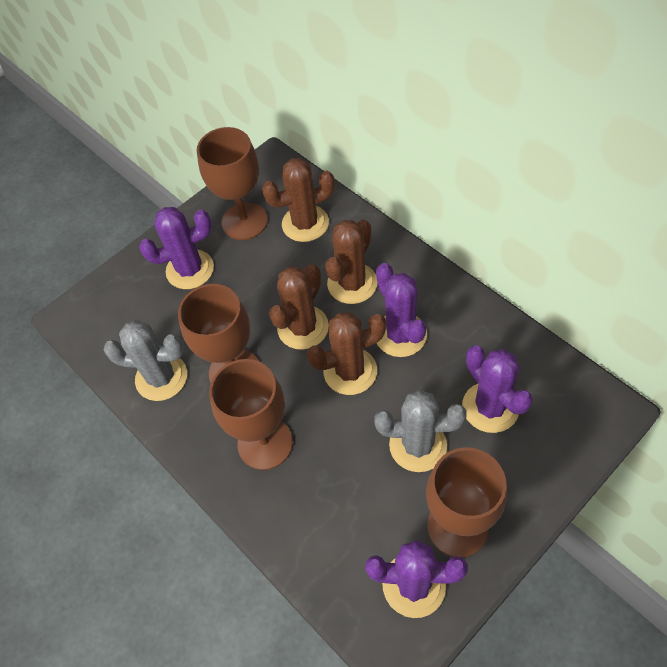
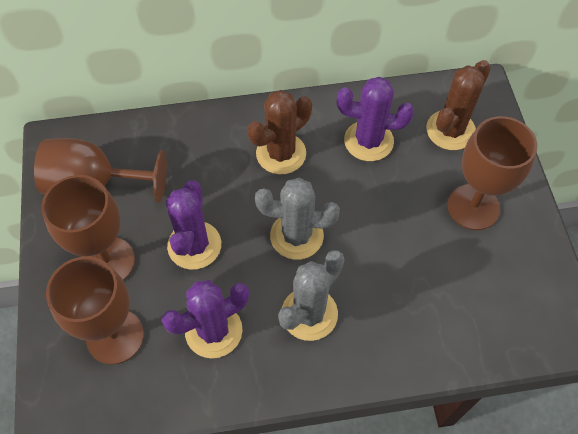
brown cactus: 4 -> 2
purple cactus: 4 -> 3

